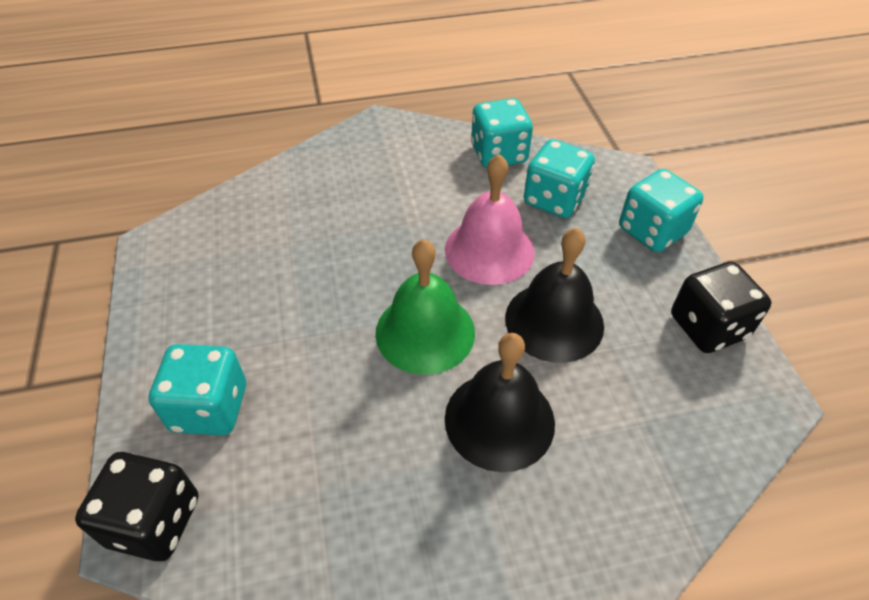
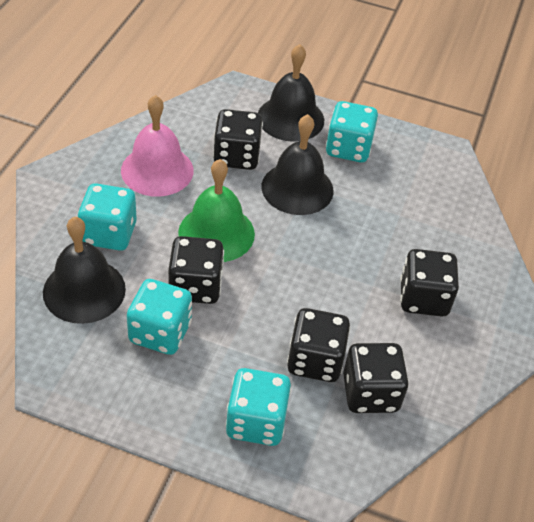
black bell: 2 -> 3
black dice: 2 -> 5

